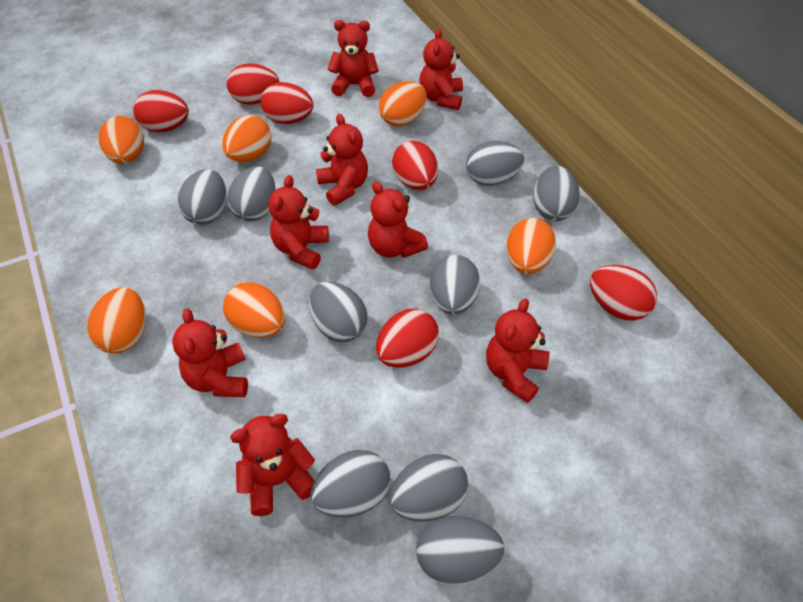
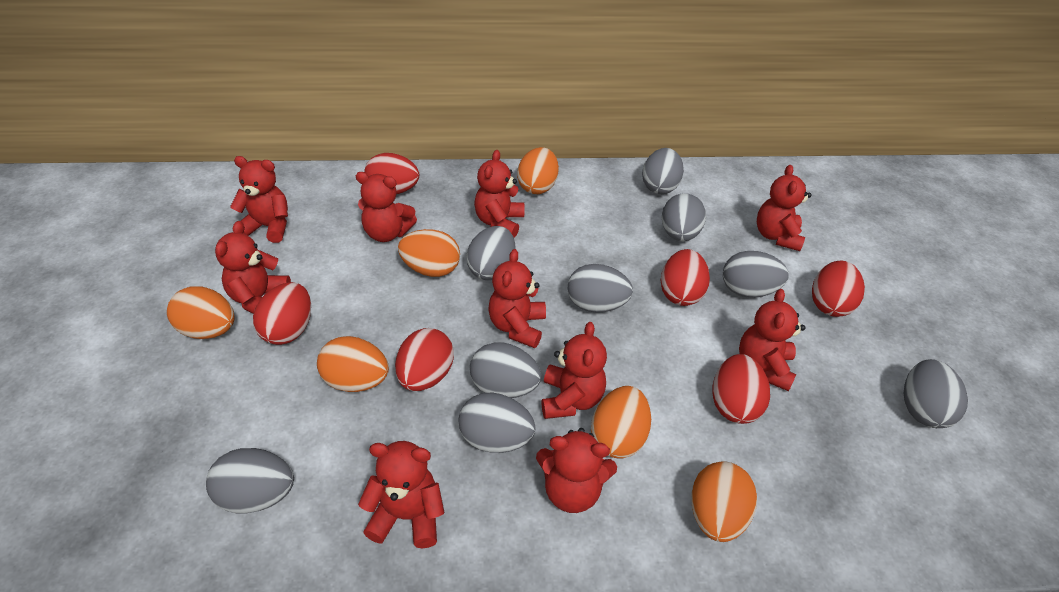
red teddy bear: 8 -> 10

